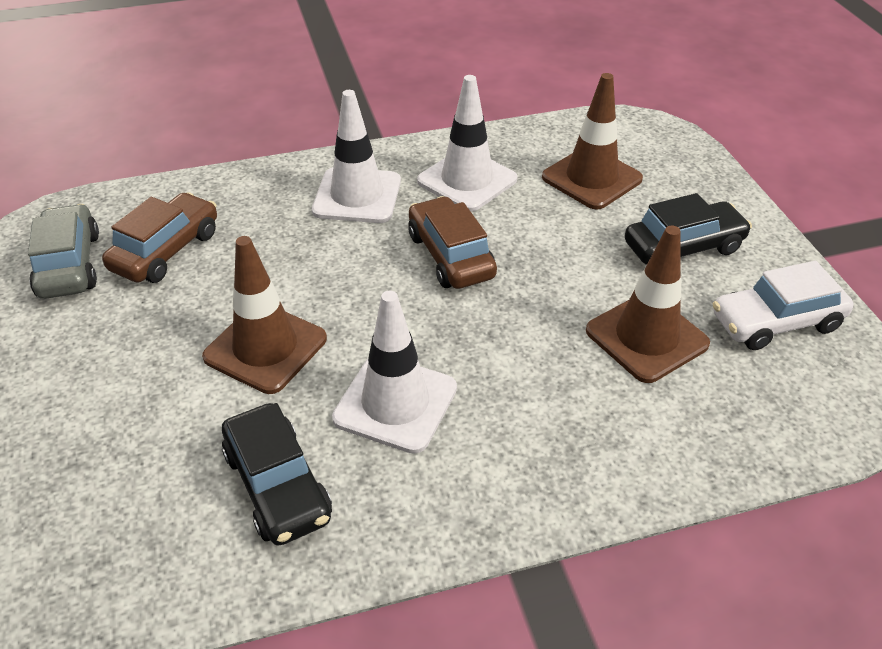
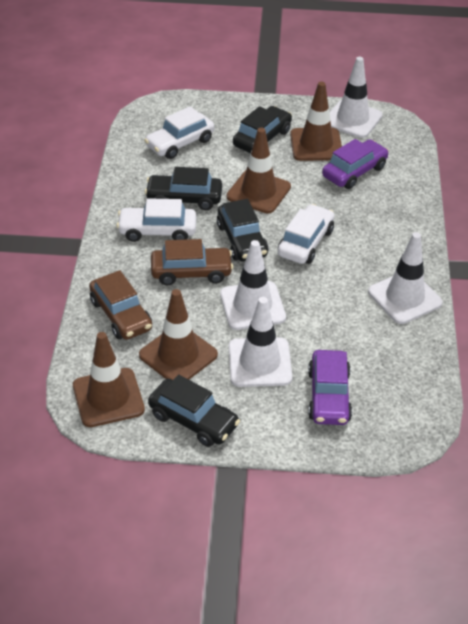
black car: 2 -> 4
brown traffic cone: 3 -> 4
grey car: 1 -> 0
purple car: 0 -> 2
white car: 1 -> 3
white traffic cone: 3 -> 4

